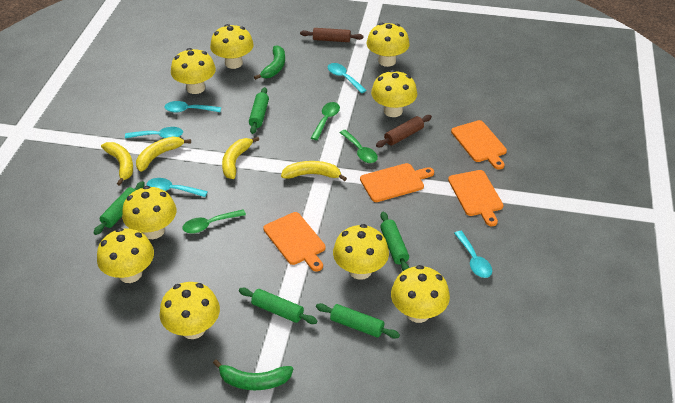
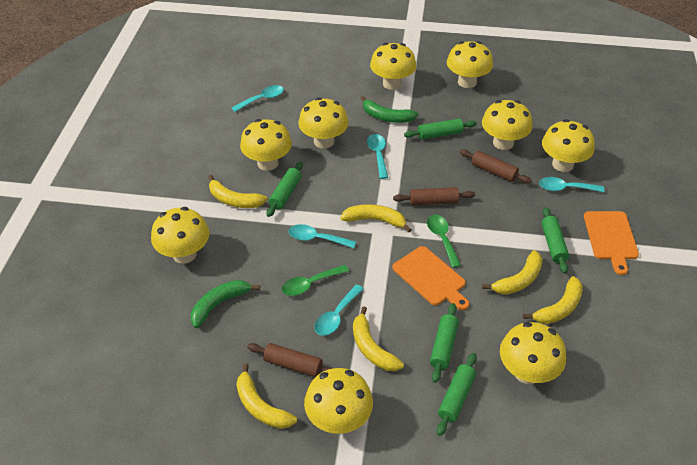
brown rolling pin: 2 -> 3
green spoon: 3 -> 2
orange cutting board: 4 -> 2
yellow banana: 4 -> 6

